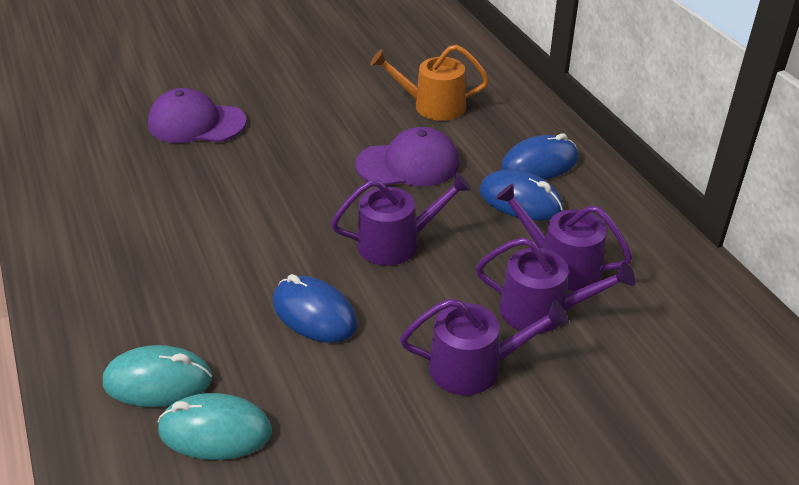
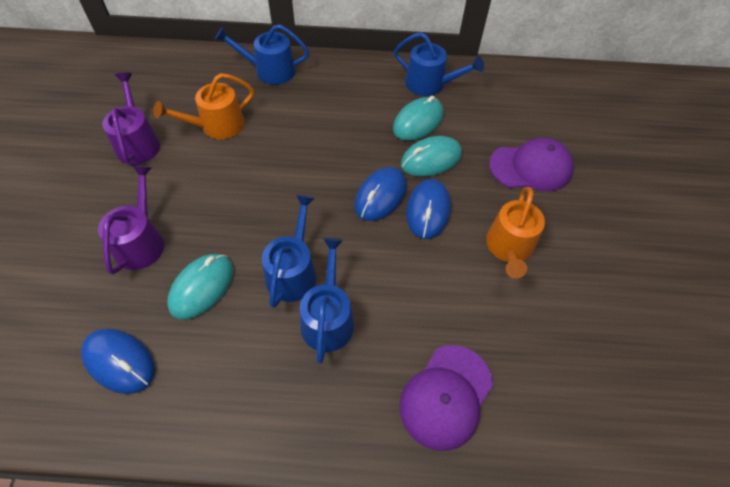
blue watering can: 0 -> 4
orange watering can: 1 -> 2
purple watering can: 4 -> 2
turquoise mouse: 2 -> 3

